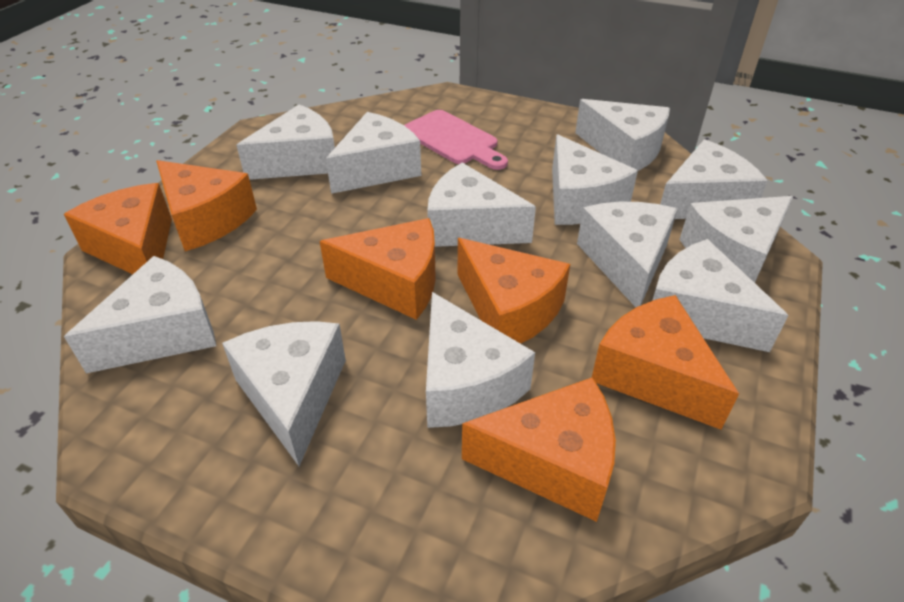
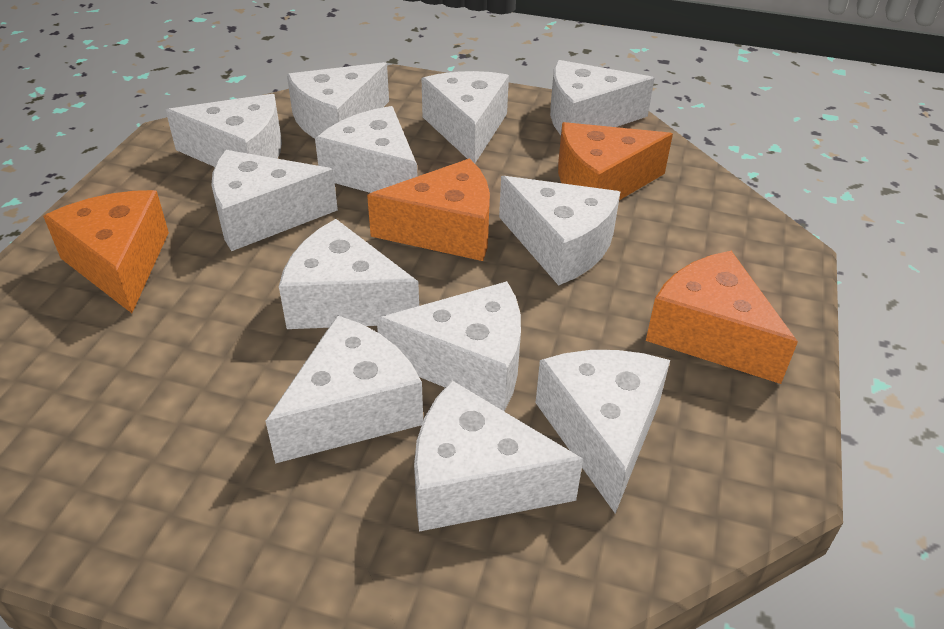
orange cheese: 6 -> 4
pink cutting board: 1 -> 0

